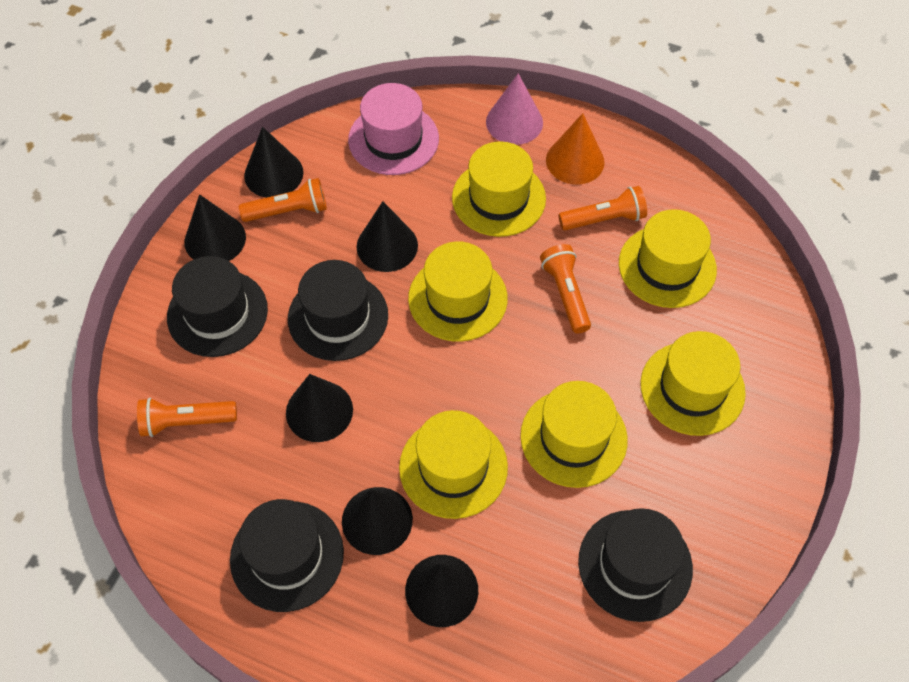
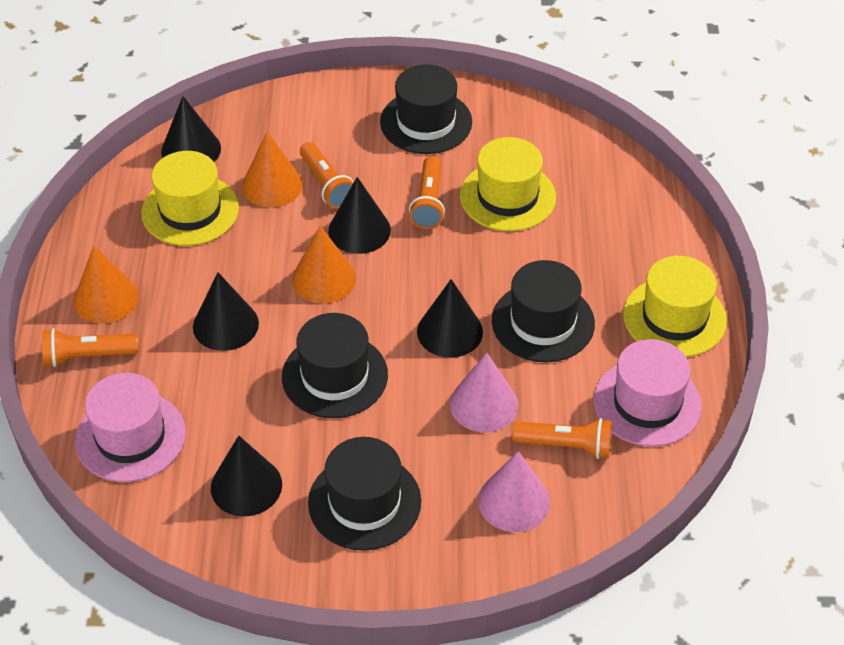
black cone: 6 -> 5
orange cone: 1 -> 3
pink cone: 1 -> 2
pink hat: 1 -> 2
yellow hat: 6 -> 3

